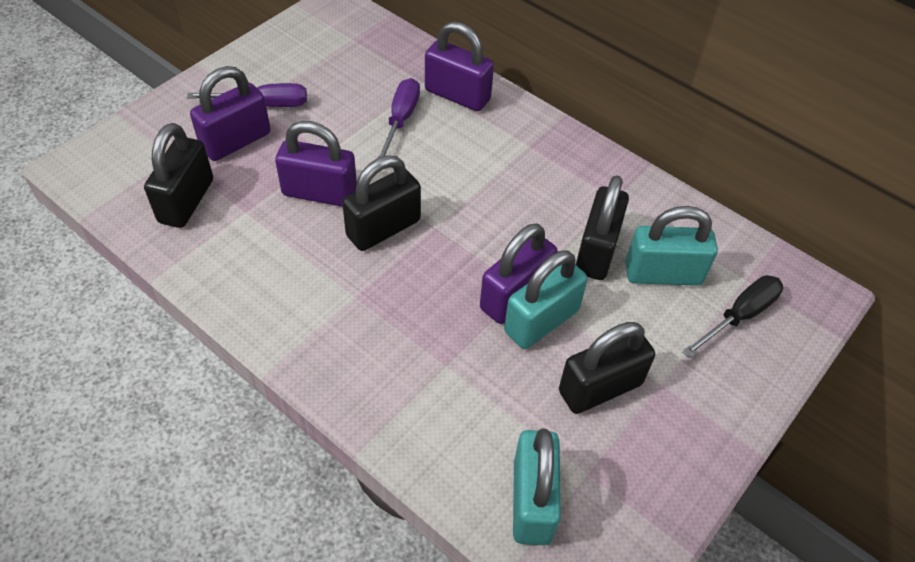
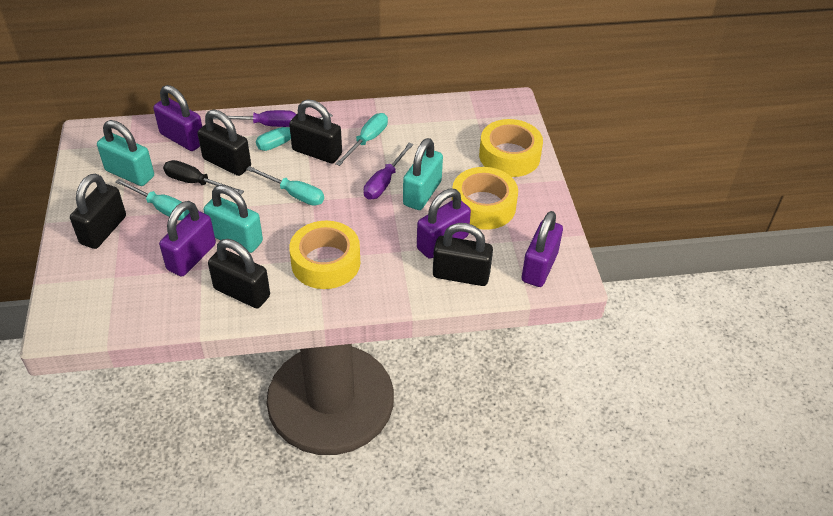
black padlock: 4 -> 5
turquoise screwdriver: 0 -> 4
yellow tape: 0 -> 3

